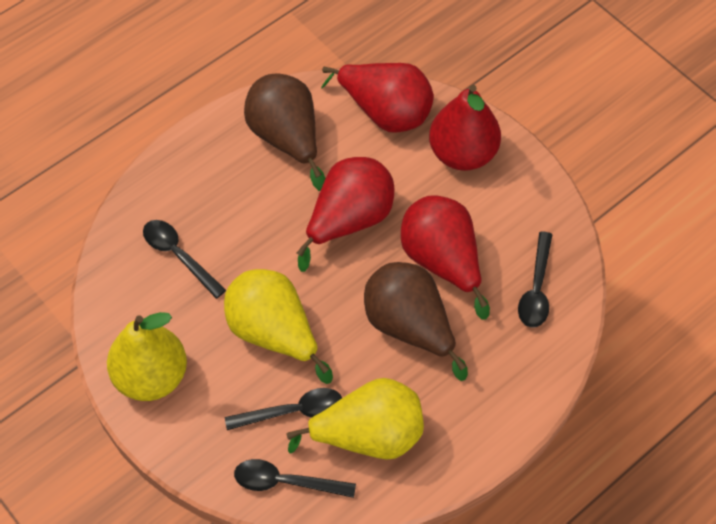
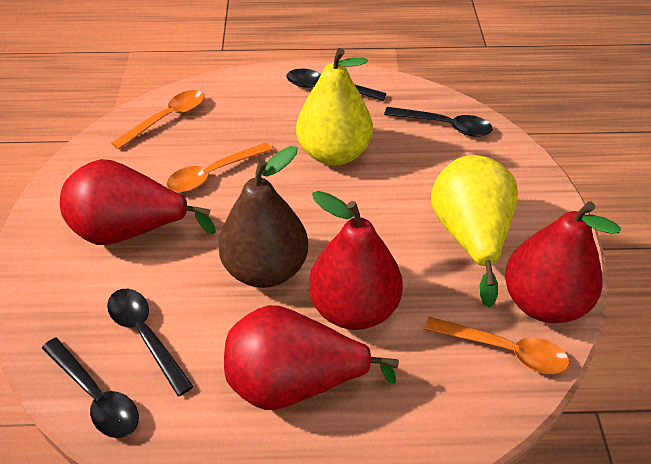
brown pear: 2 -> 1
orange spoon: 0 -> 3
yellow pear: 3 -> 2

